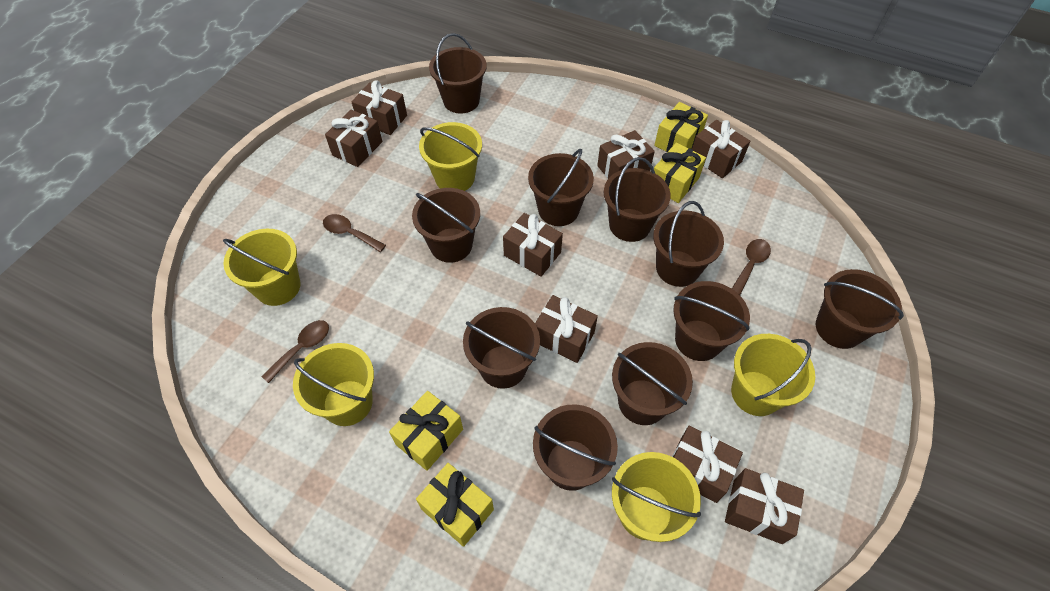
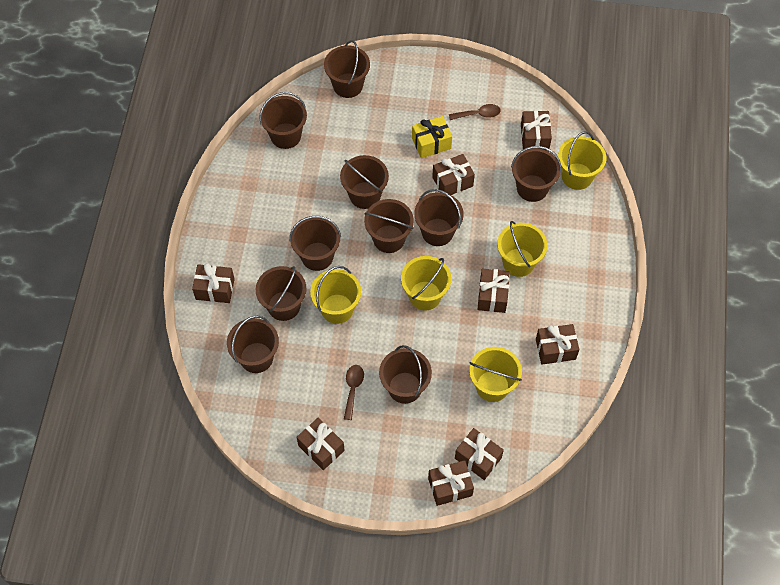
brown spoon: 3 -> 2
yellow gift: 4 -> 1

